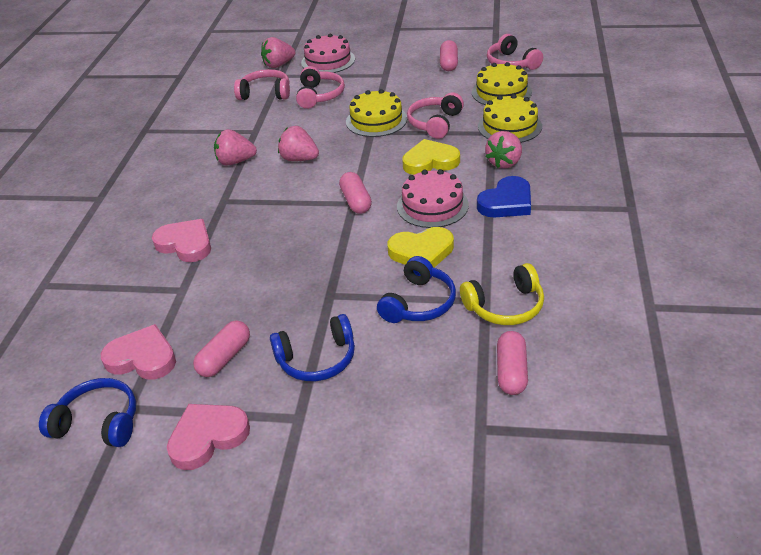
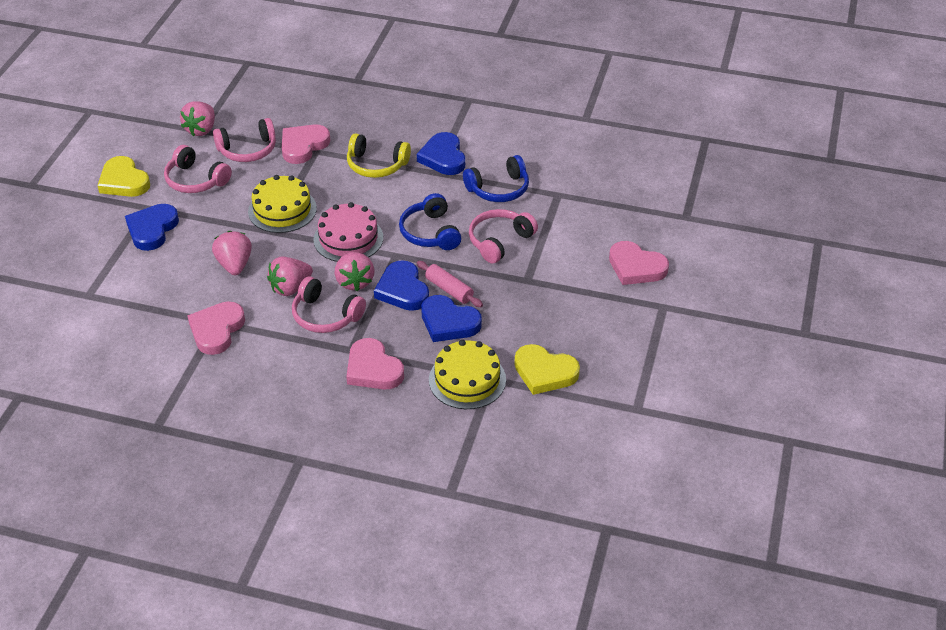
blue headphones: 3 -> 2
blue heart: 1 -> 4
pink cake: 2 -> 1
pink capsule: 4 -> 0
pink heart: 3 -> 4
pink rolling pin: 0 -> 1
yellow cake: 3 -> 2

